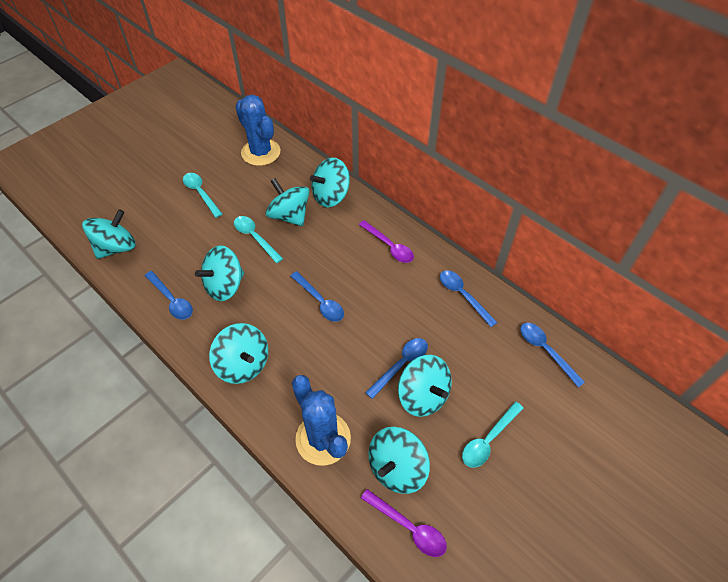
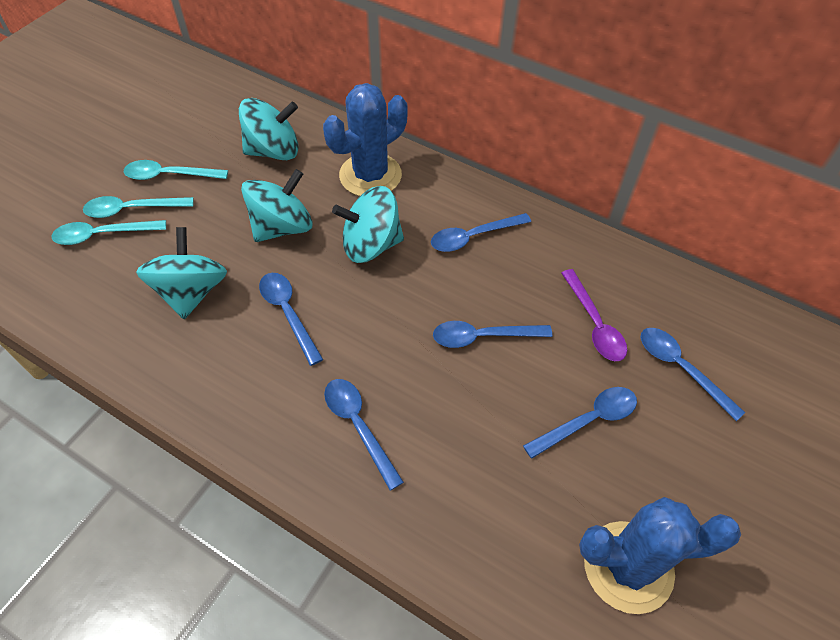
blue spoon: 5 -> 6
purple spoon: 2 -> 1
turquoise spinning top: 7 -> 4

